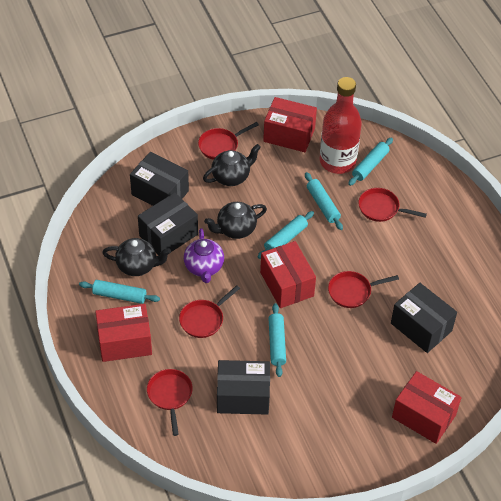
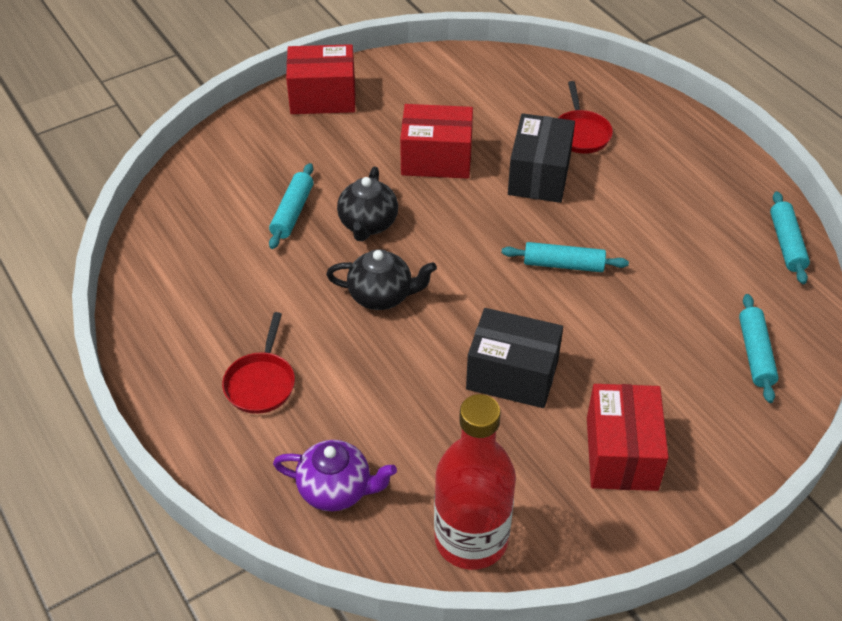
black box: 4 -> 2
black teapot: 3 -> 2
red box: 4 -> 3
red pan: 5 -> 2
turquoise rolling pin: 5 -> 4

